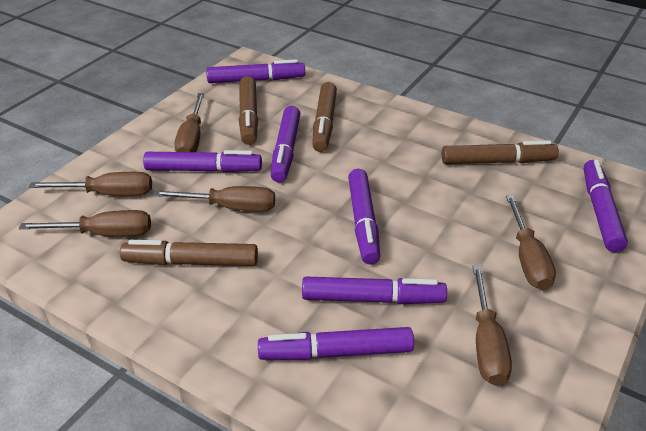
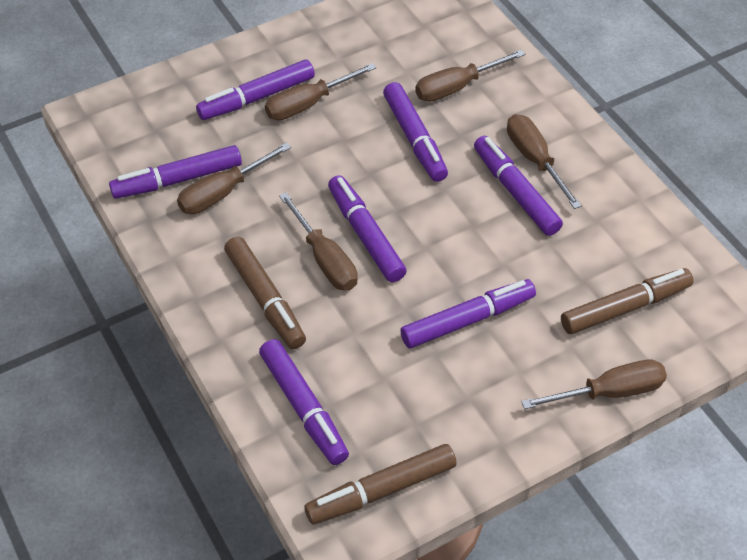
brown marker: 4 -> 3

